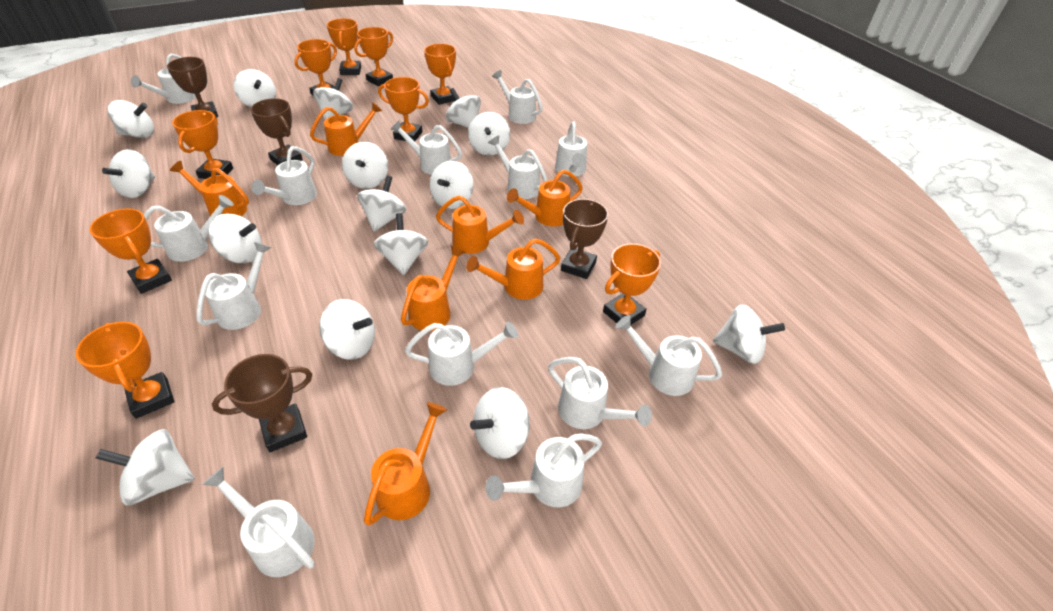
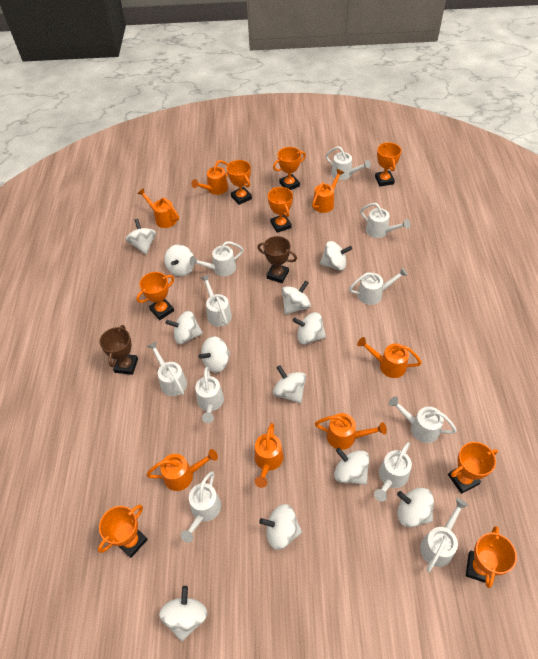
brown trophy: 4 -> 2
orange trophy: 9 -> 8
white spinning top: 15 -> 12
white watering can: 13 -> 11

